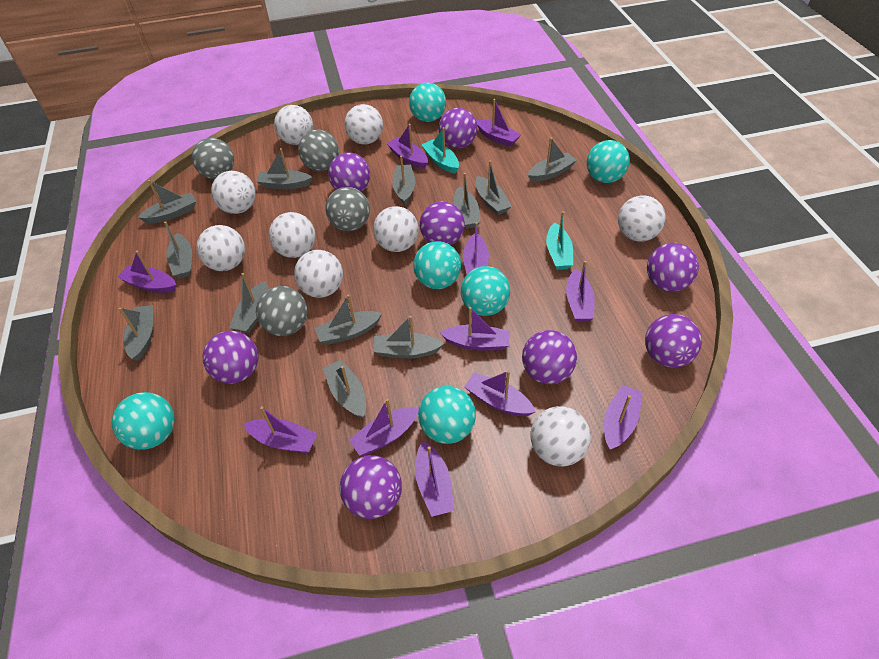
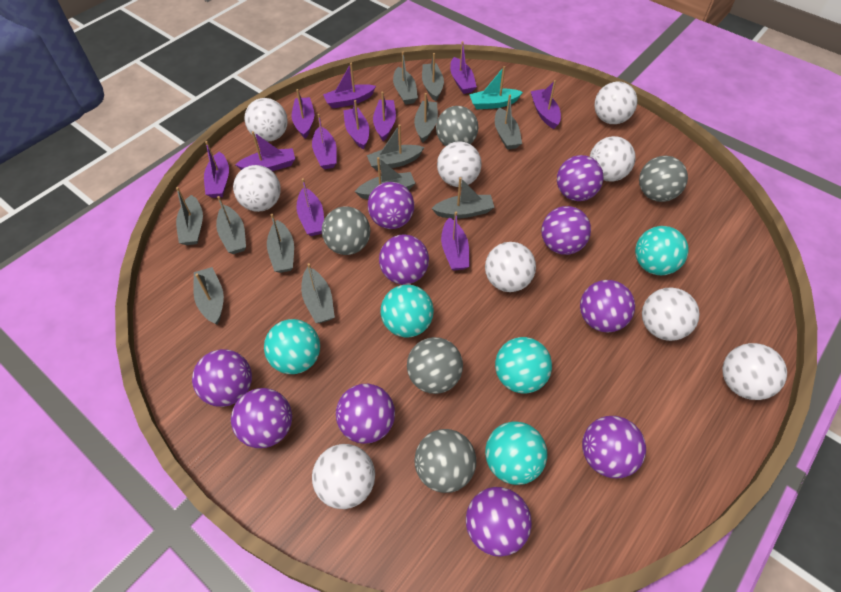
grey ball: 4 -> 5
purple ball: 8 -> 10
turquoise ball: 6 -> 5
turquoise boat: 2 -> 1

